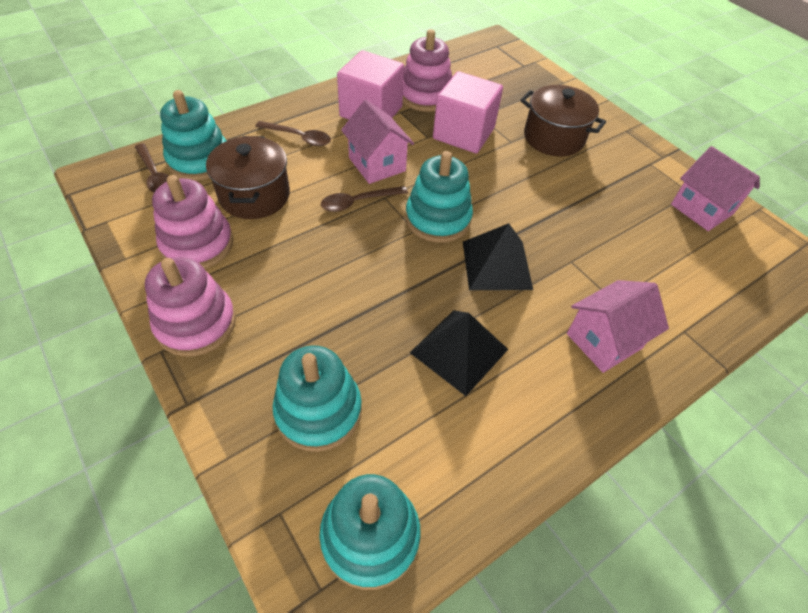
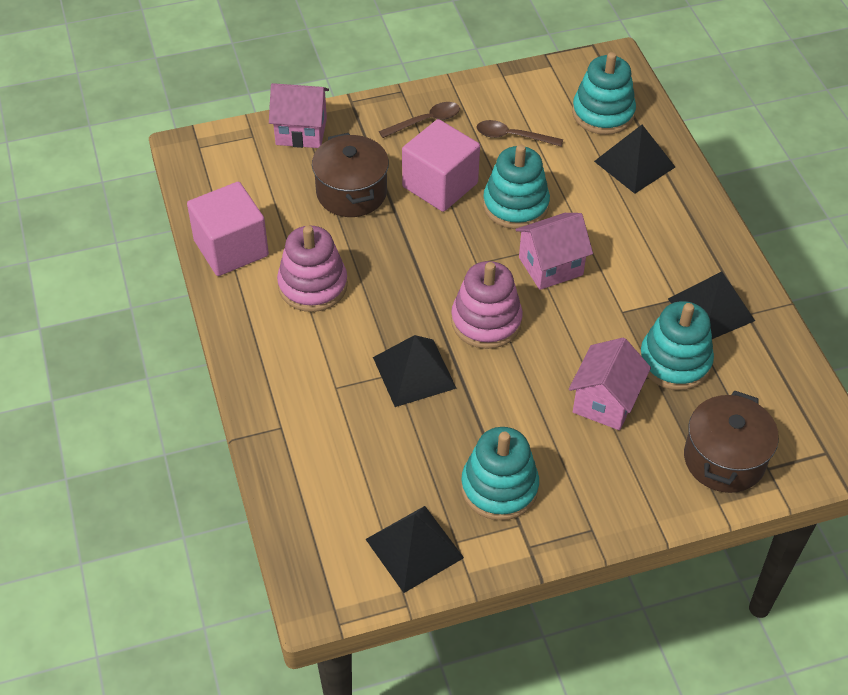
black pyramid: 2 -> 4
brown spoon: 3 -> 2
pink stacking toy: 3 -> 2

